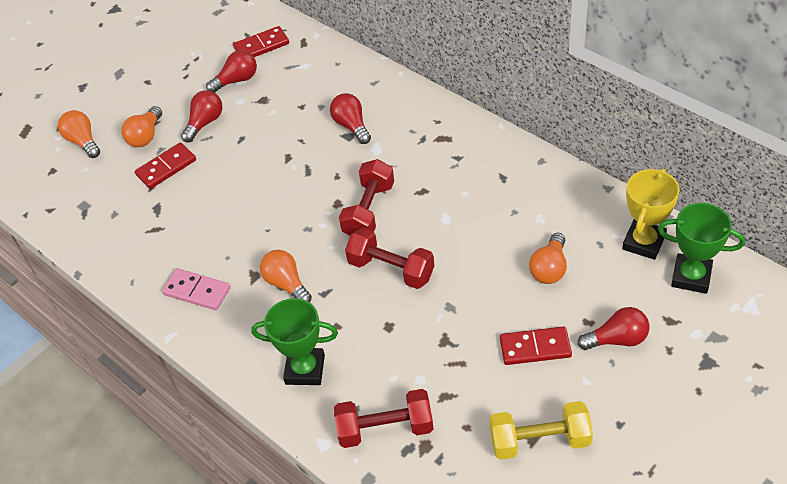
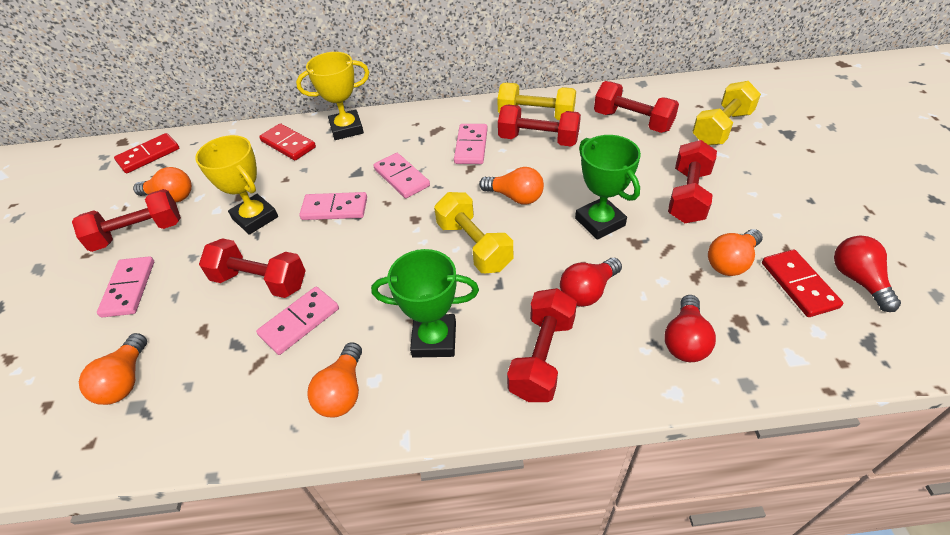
orange light bulb: 4 -> 5
pink domino: 1 -> 5
red dumbbell: 3 -> 6
red light bulb: 4 -> 3
yellow dumbbell: 1 -> 3
yellow trophy: 1 -> 2

